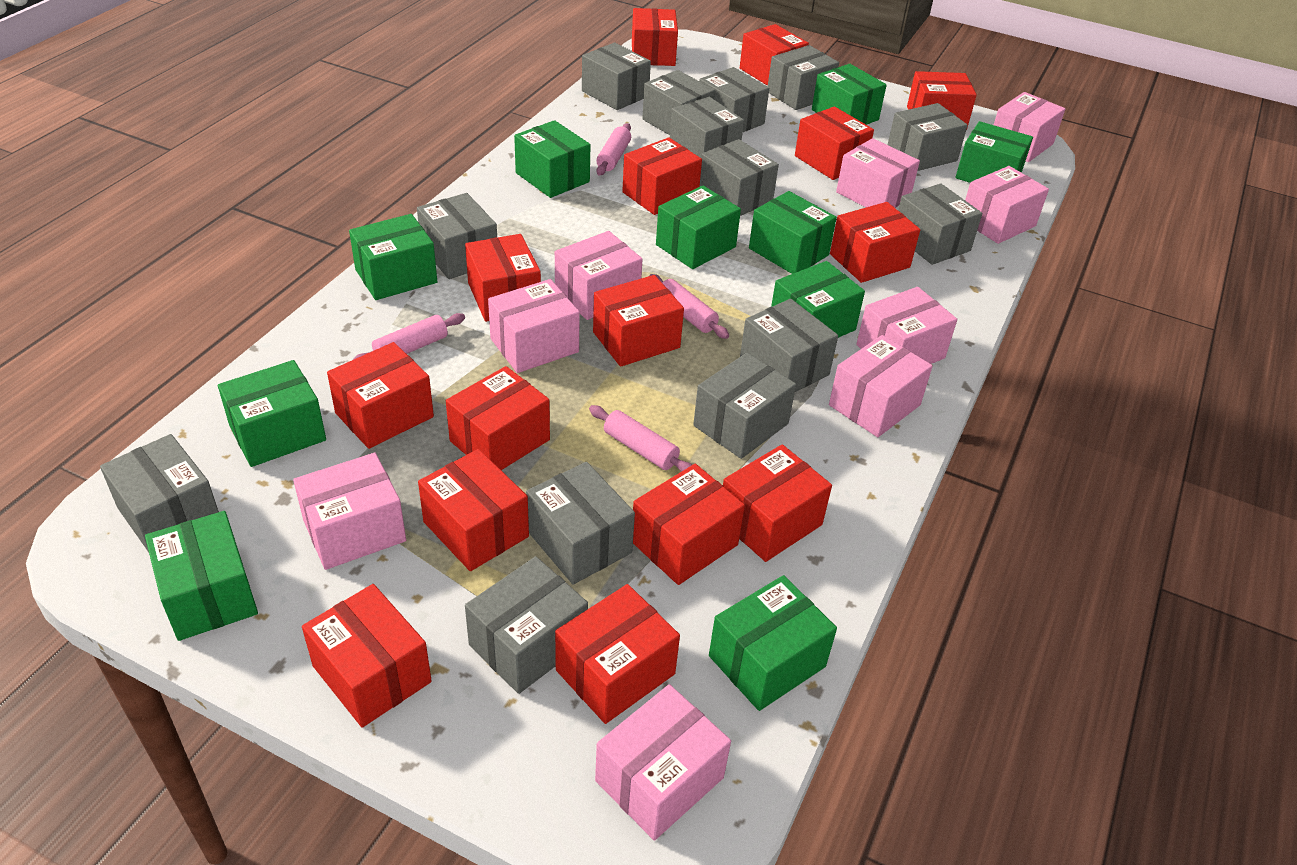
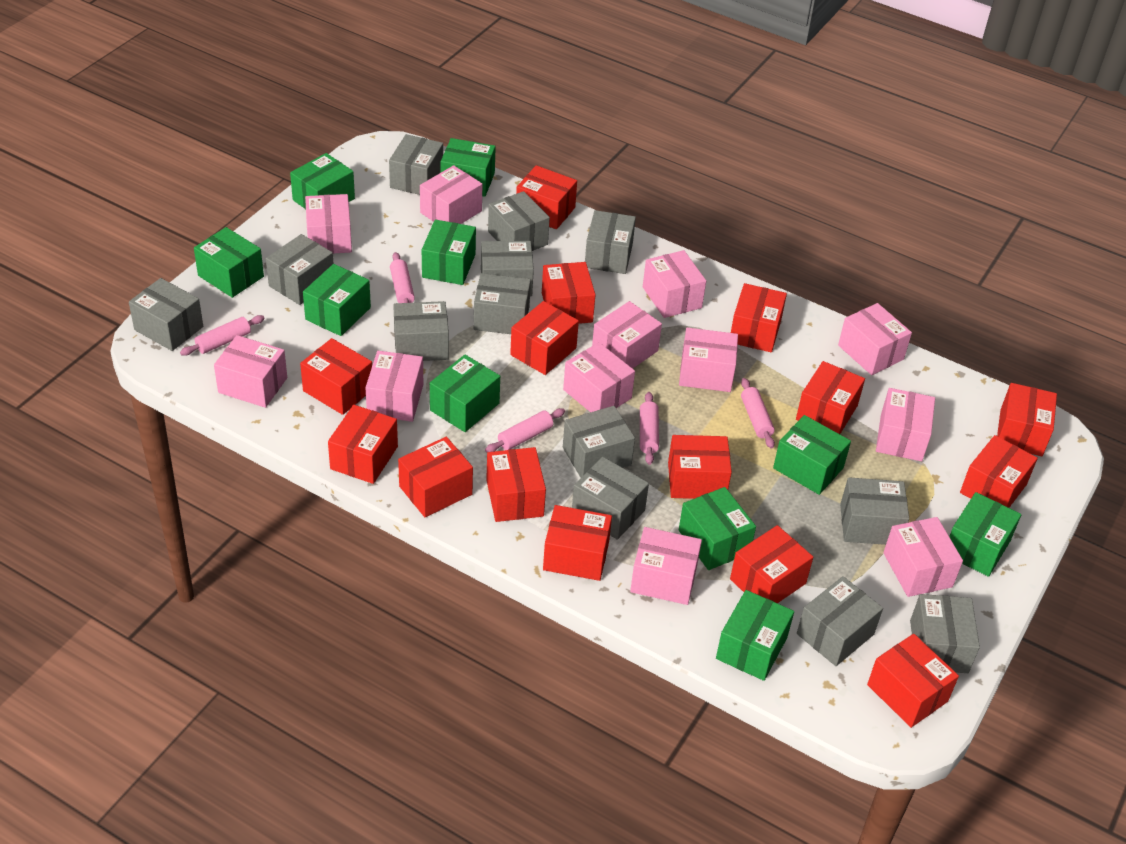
grey box: 14 -> 13
pink box: 9 -> 12
pink rolling pin: 4 -> 5

